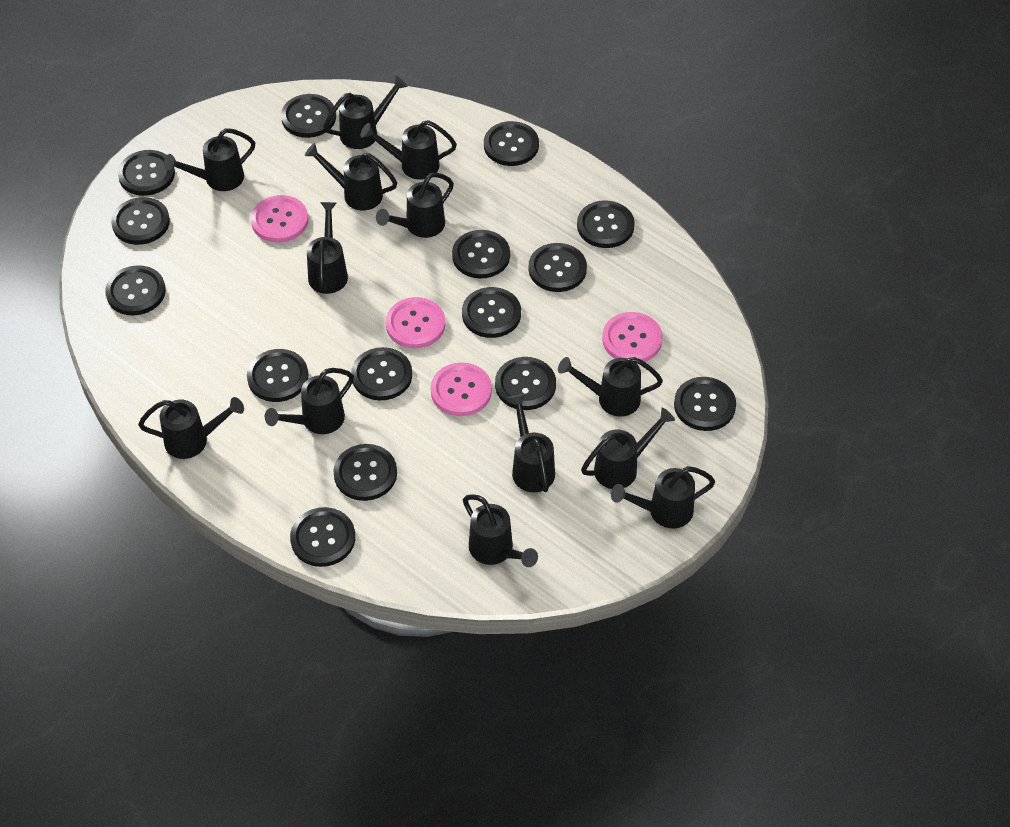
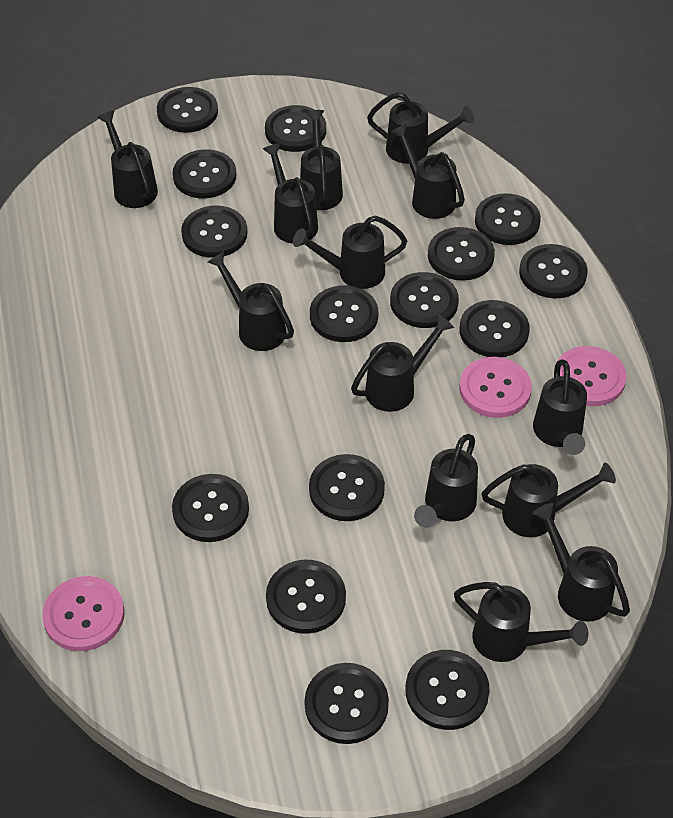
pink button: 4 -> 3

